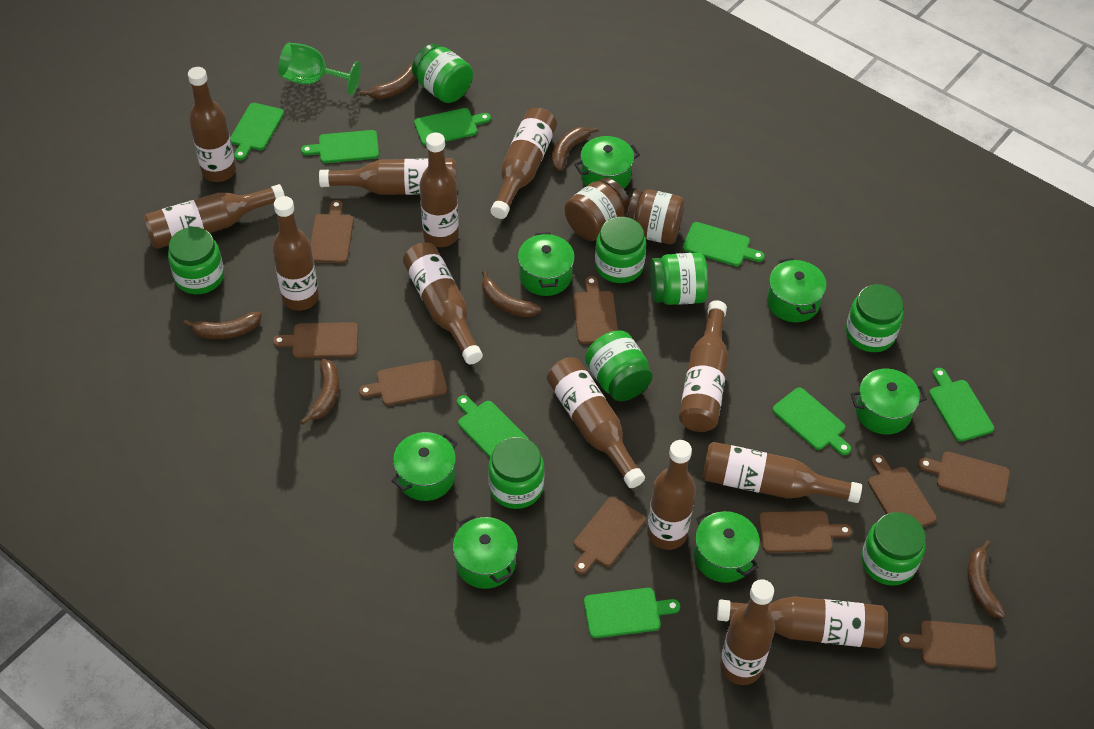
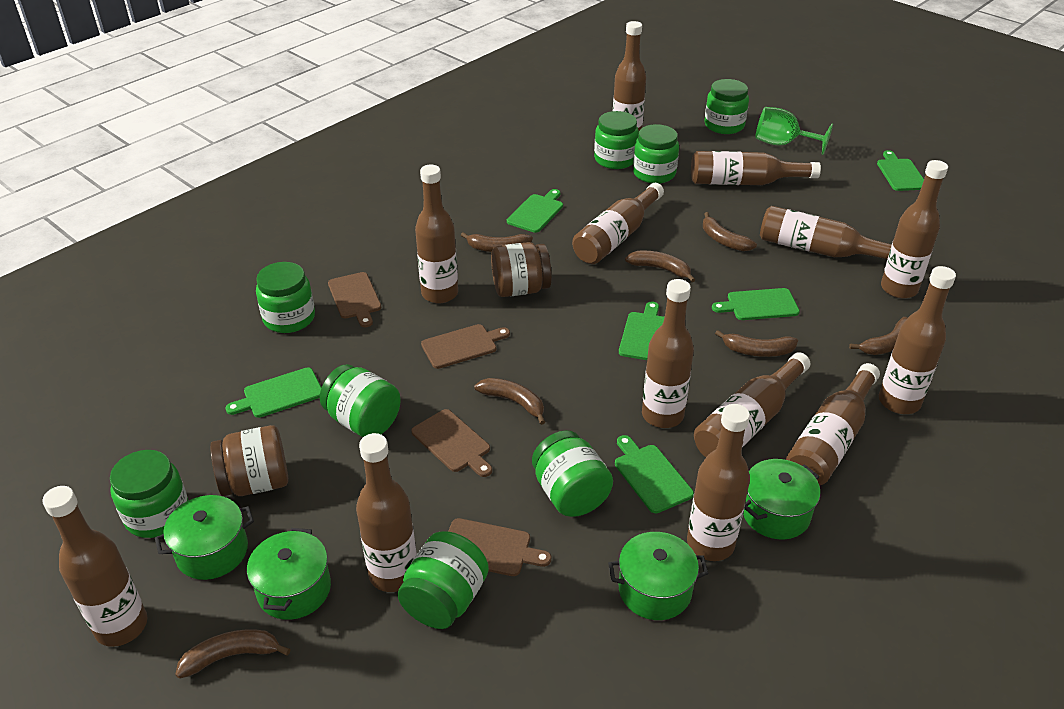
brown banana: 6 -> 7
brown cutting board: 9 -> 4
green cutting board: 8 -> 6
green pot: 7 -> 4

